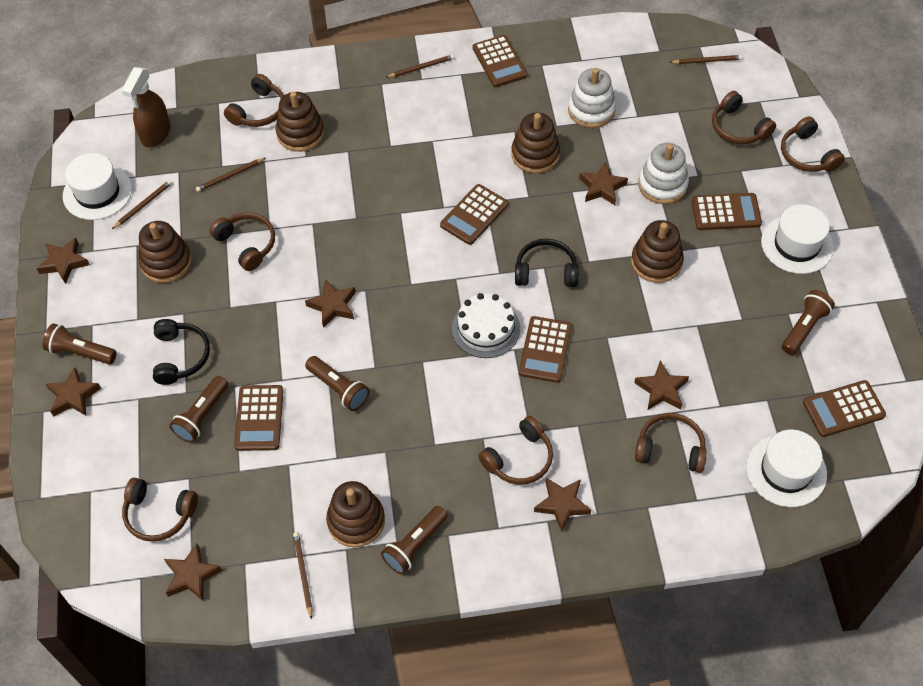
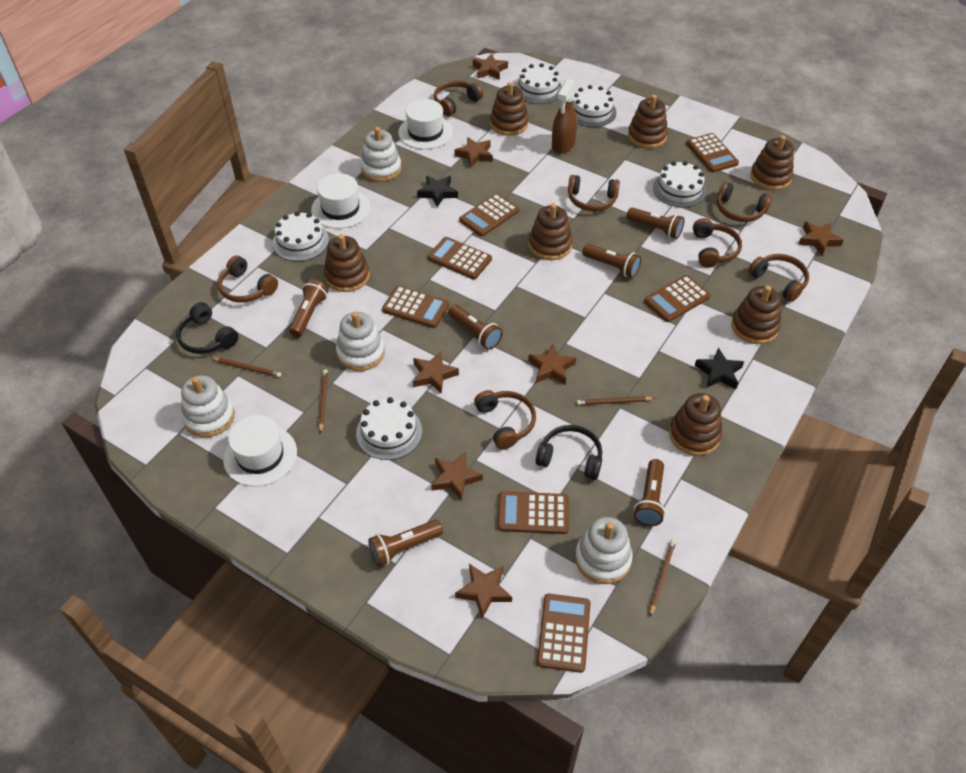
black star: 0 -> 2
brown calculator: 6 -> 7
brown flashlight: 5 -> 6
brown pencil: 5 -> 4
brown stacking toy: 5 -> 7
white cake: 1 -> 5
white stacking toy: 2 -> 4

